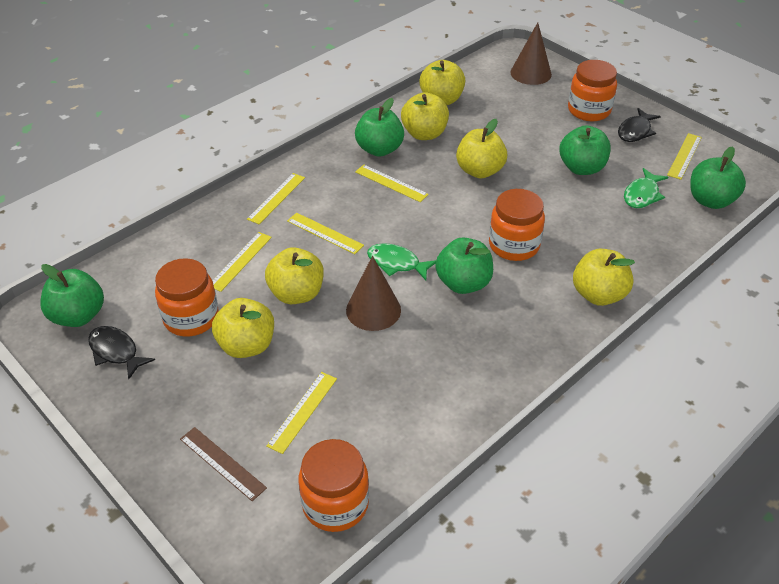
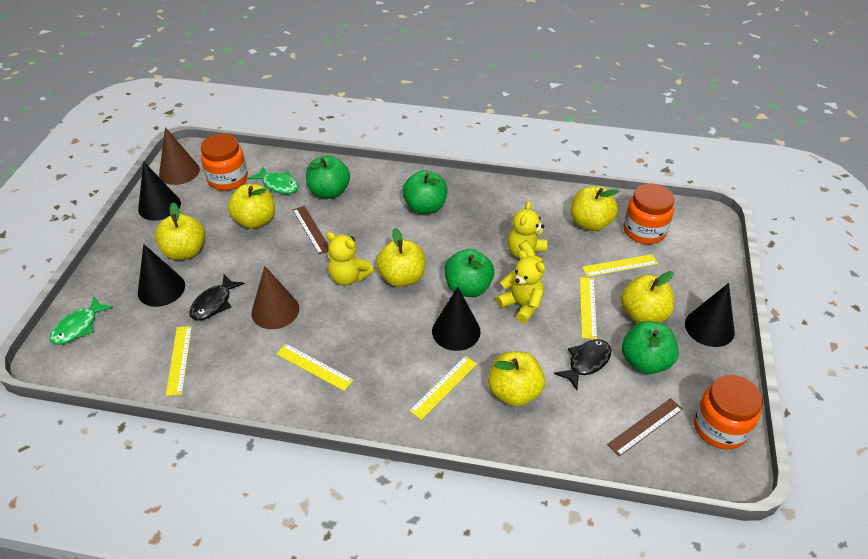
black cone: 0 -> 4
brown ruler: 1 -> 2
green apple: 5 -> 4
orange jar: 4 -> 3
yellow ruler: 6 -> 5
yellow teddy bear: 0 -> 3

